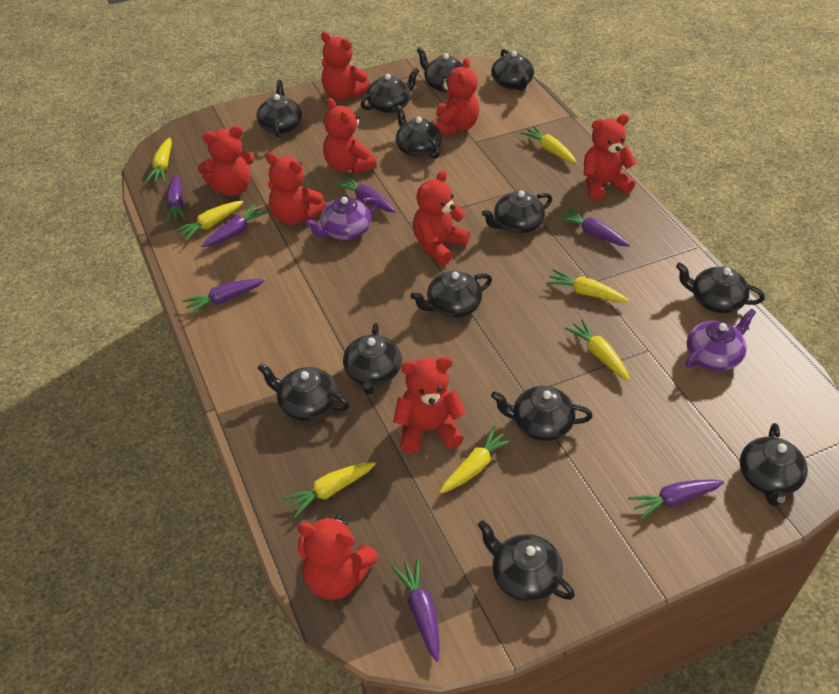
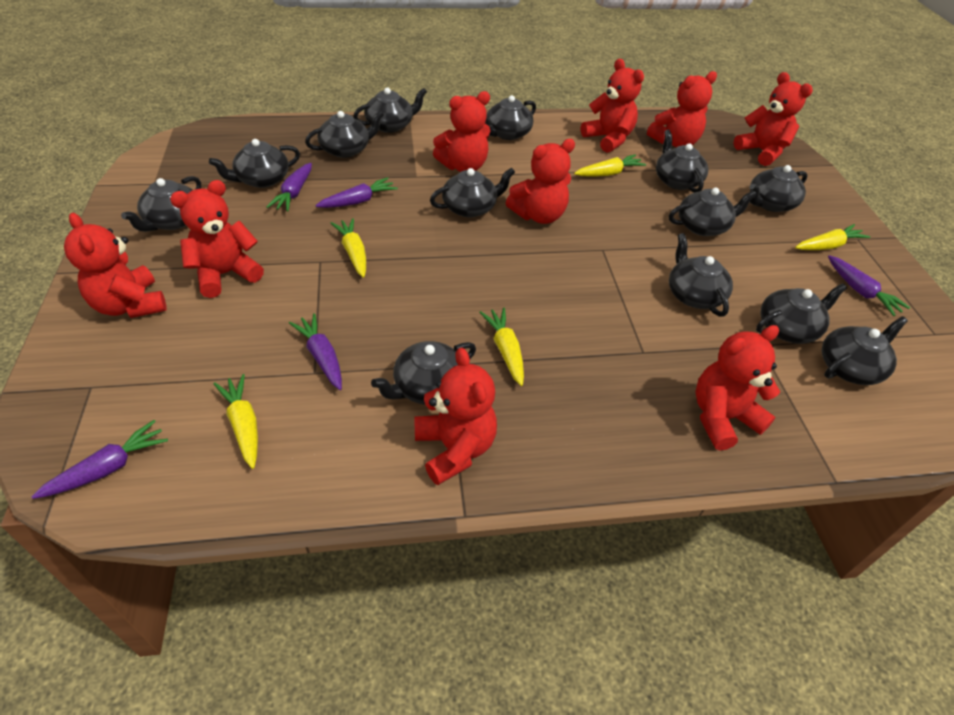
purple carrot: 7 -> 5
purple teapot: 2 -> 0
yellow carrot: 7 -> 5

